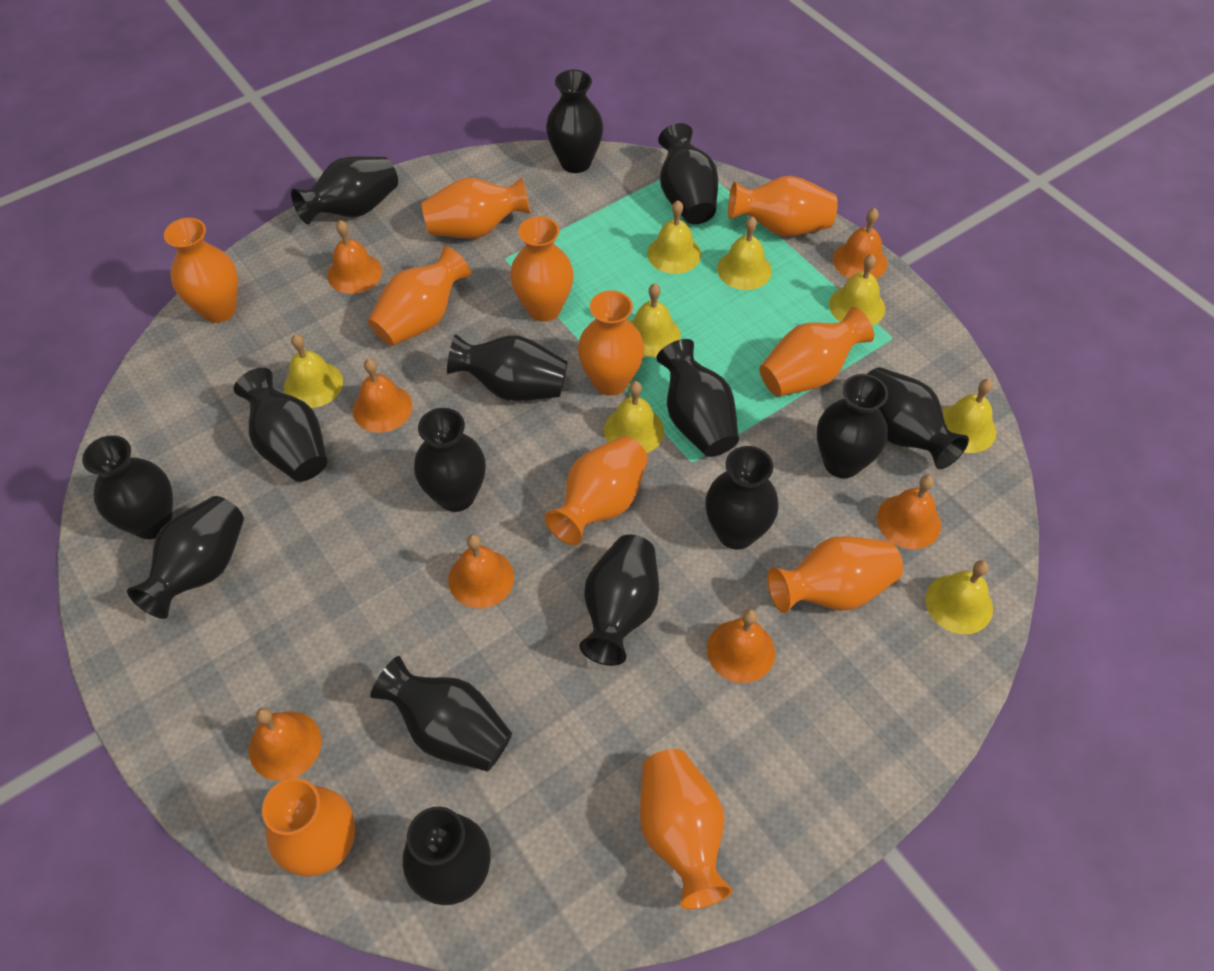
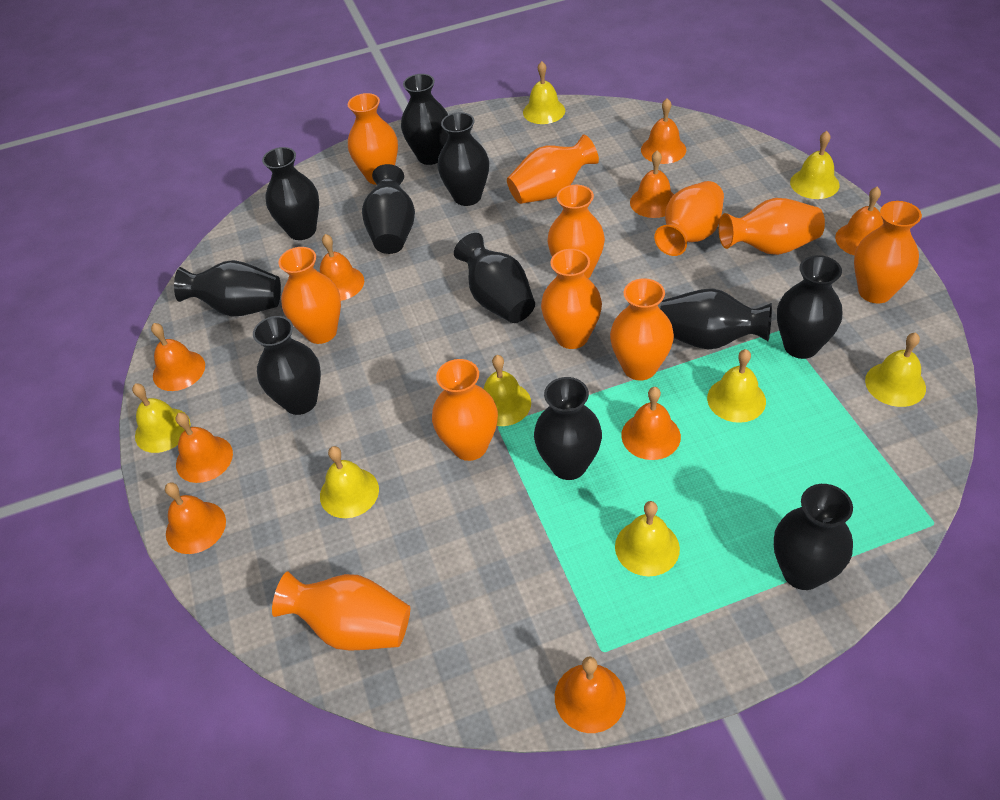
black vase: 15 -> 11
orange bell: 7 -> 9

